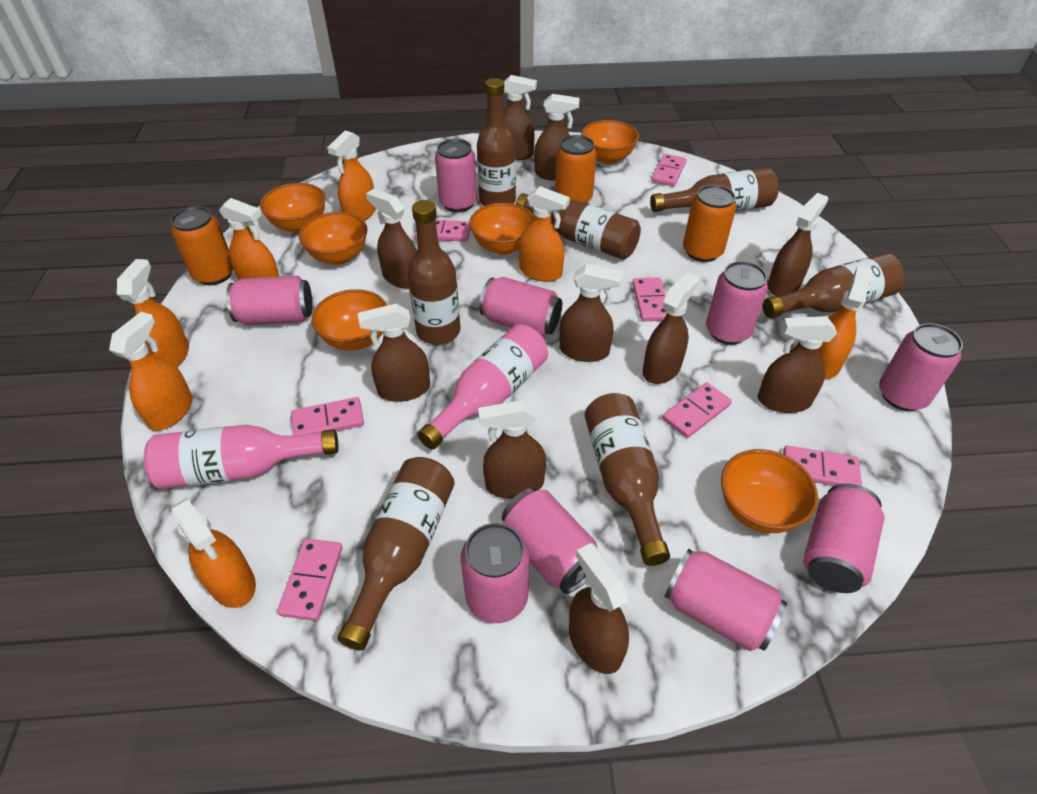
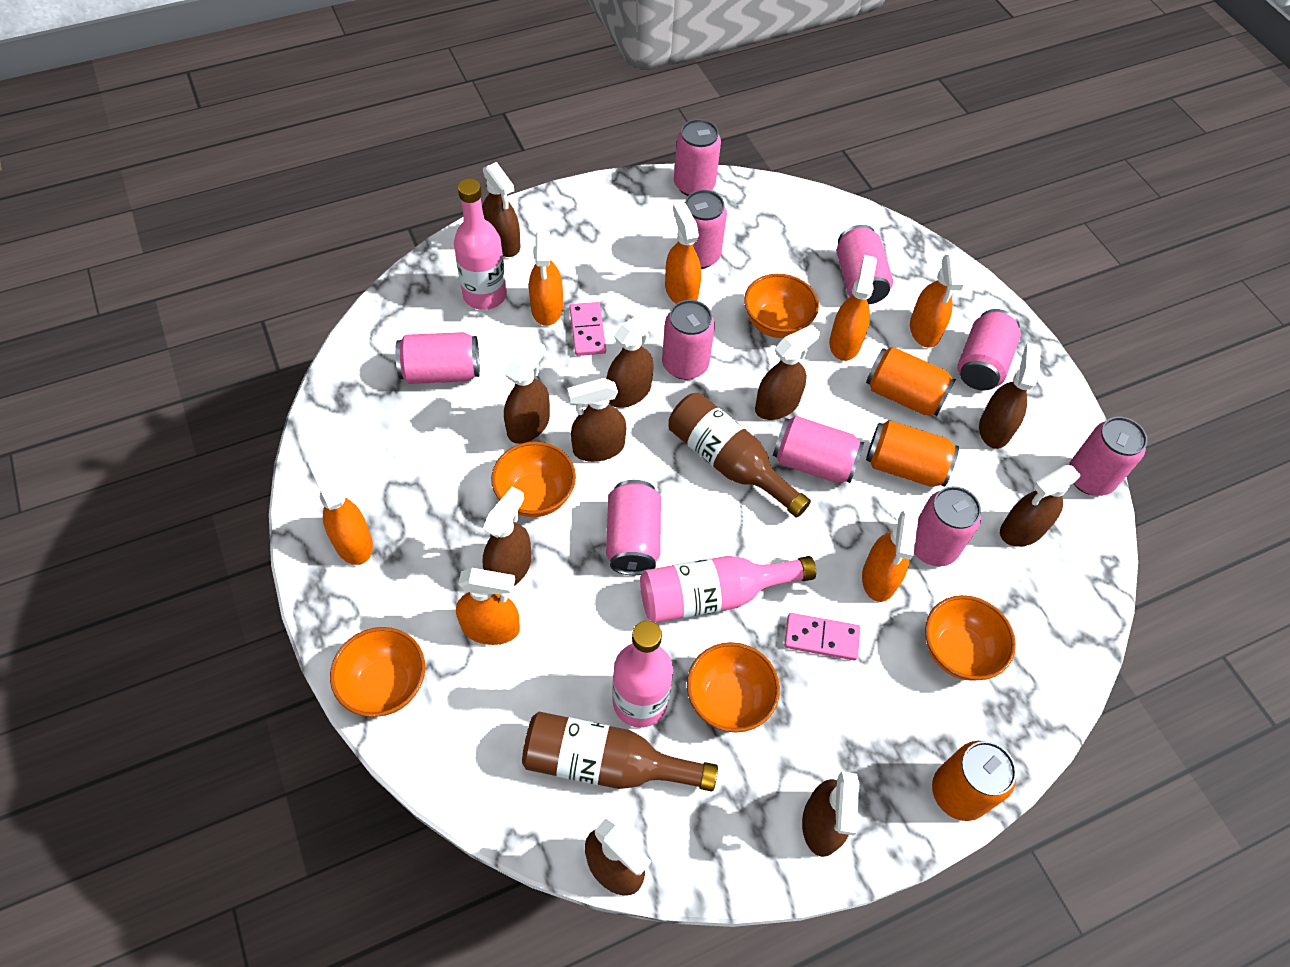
brown bottle: 7 -> 2
orange bowl: 6 -> 5
pink bottle: 2 -> 3
pink can: 9 -> 10
pink domino: 7 -> 2

